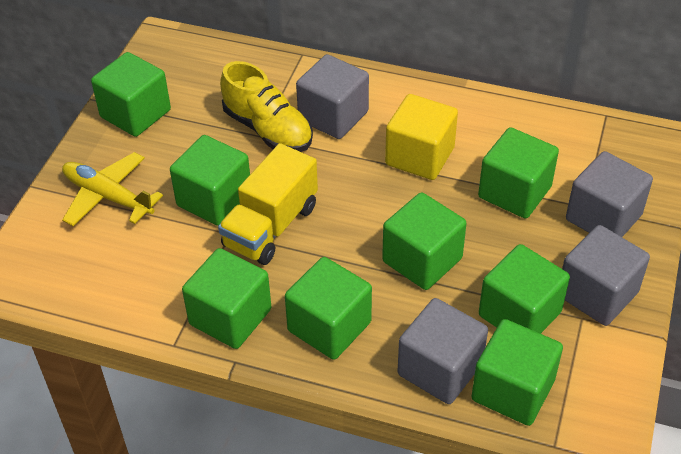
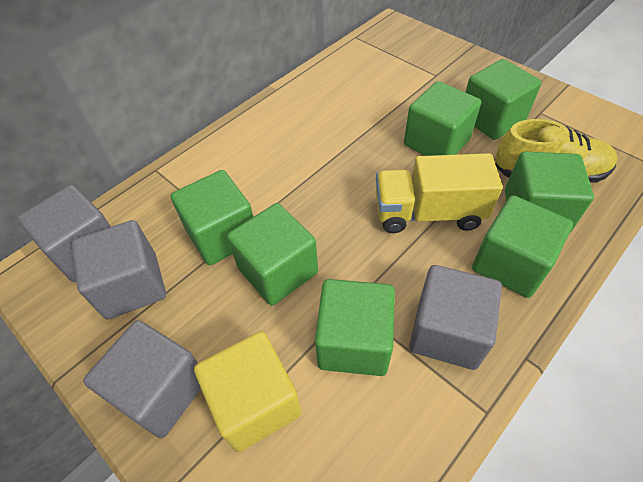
green cube: 8 -> 7
yellow plane: 1 -> 0

